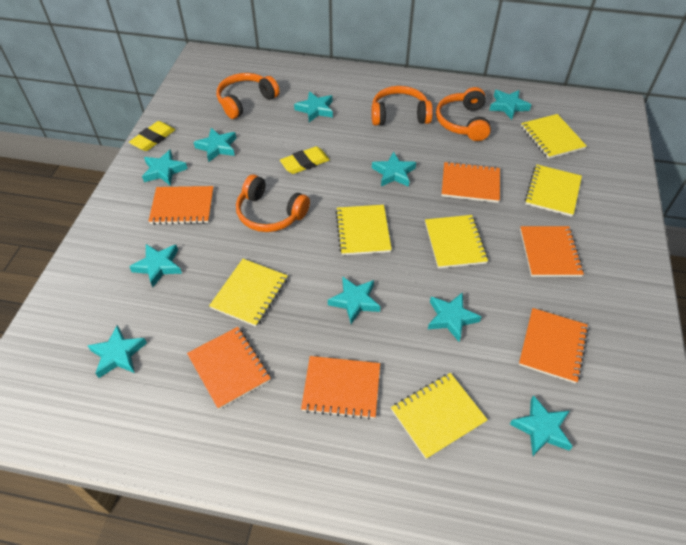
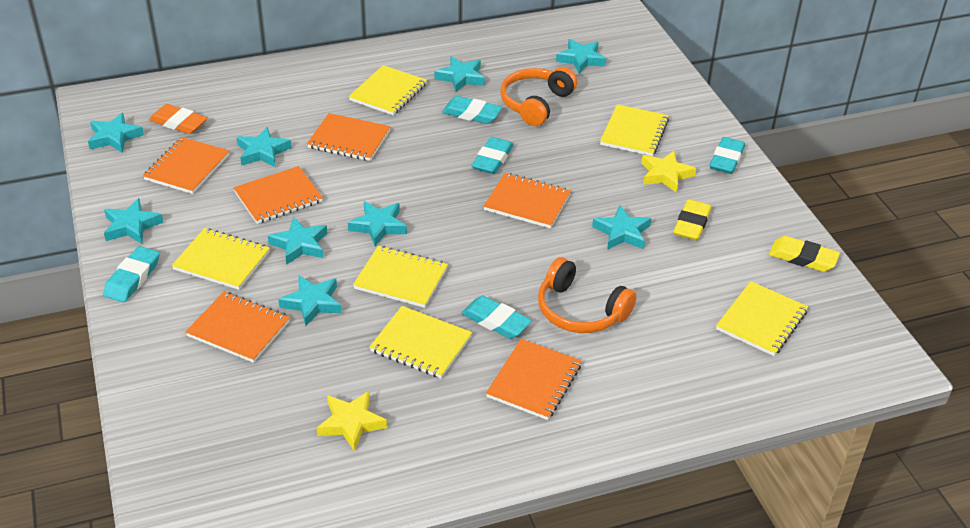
orange eraser: 0 -> 1
orange headphones: 4 -> 2
turquoise eraser: 0 -> 5
turquoise star: 10 -> 9
yellow star: 0 -> 2

